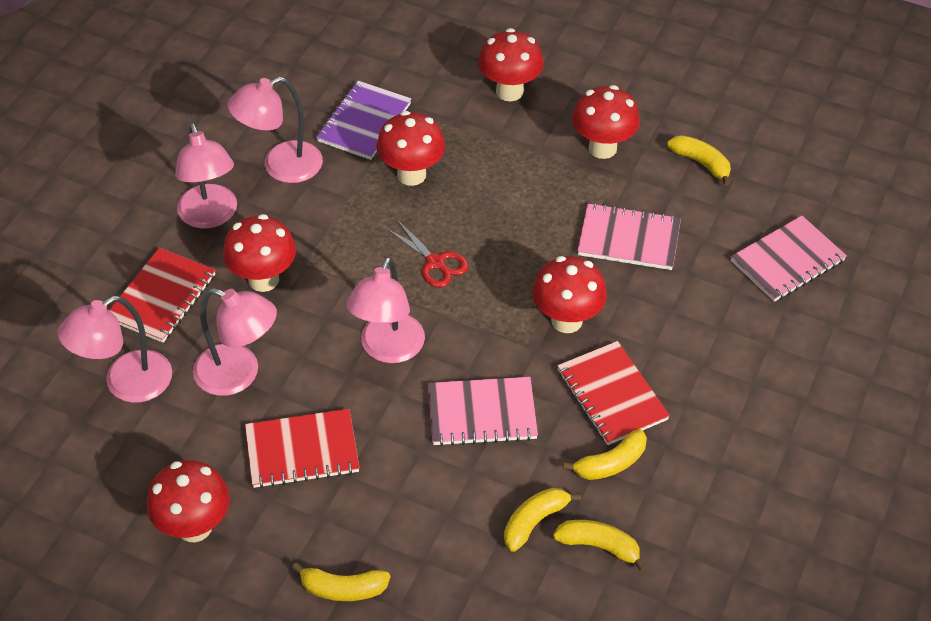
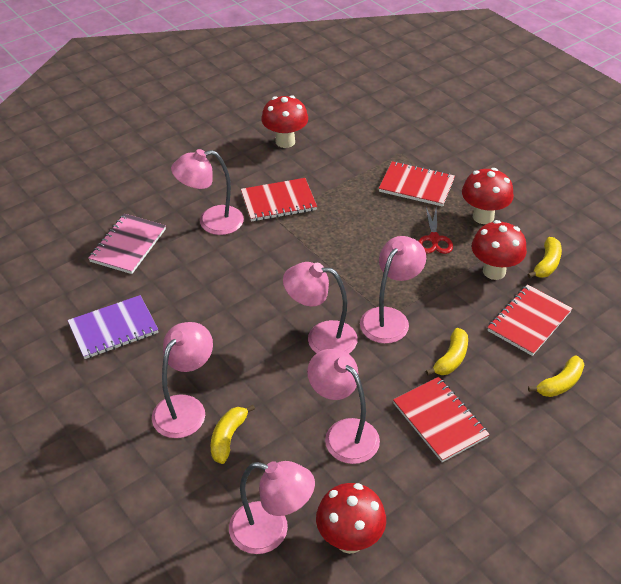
pink lamp: 5 -> 6
pink notebook: 3 -> 1
red mushroom: 6 -> 4
red notebook: 3 -> 4
yellow banana: 5 -> 4

